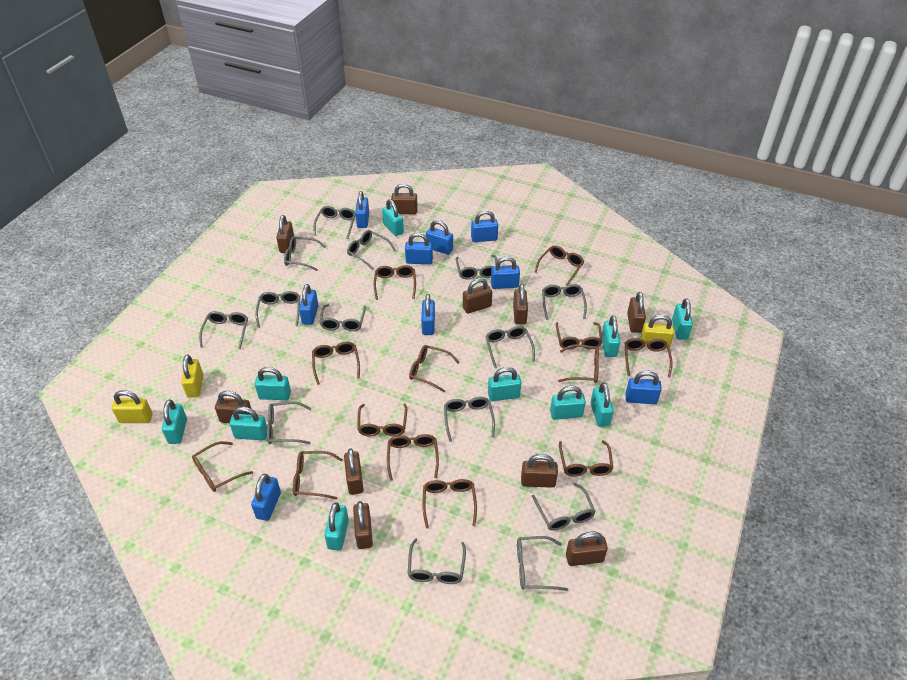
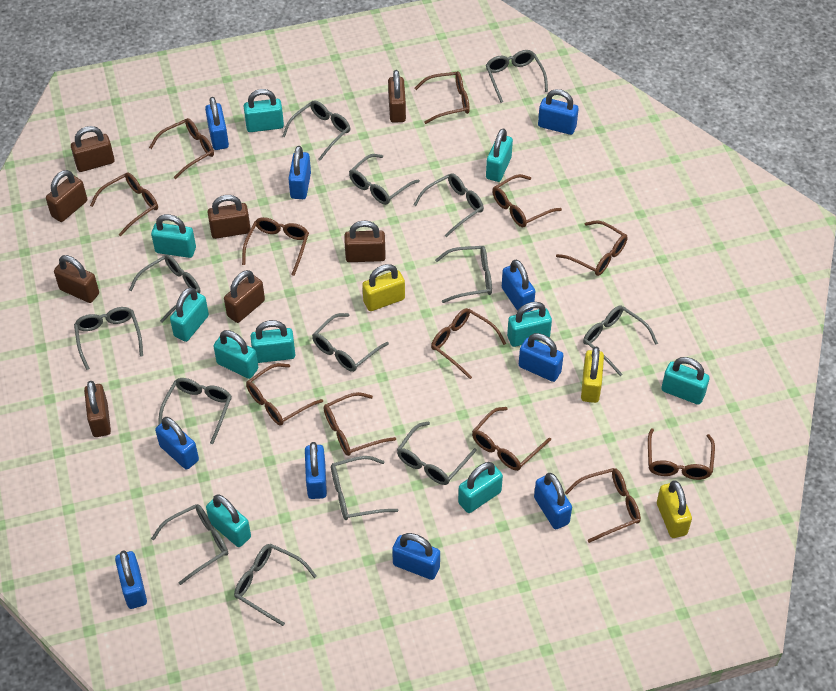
blue padlock: 9 -> 10
brown glasses: 13 -> 12
brown padlock: 10 -> 8

